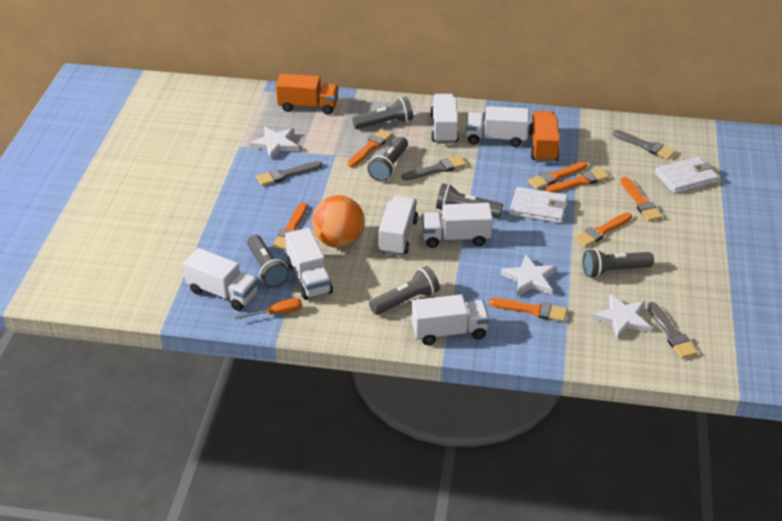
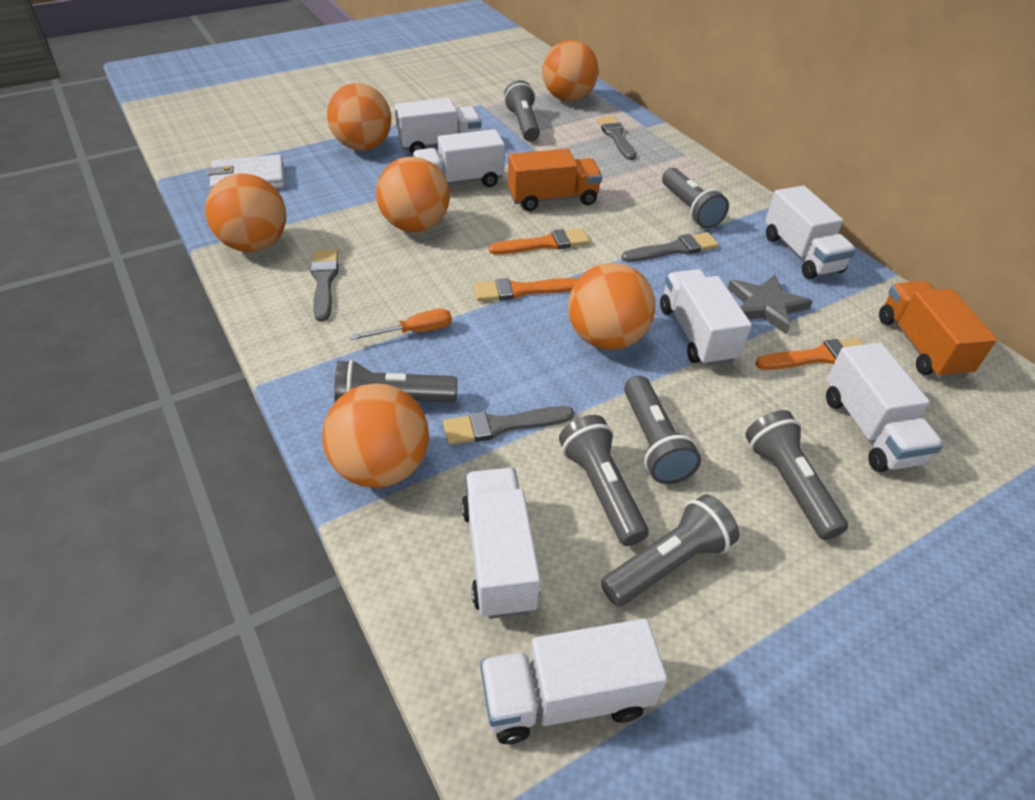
grey flashlight: 6 -> 7
grey star: 0 -> 1
orange ball: 1 -> 6
orange brush: 7 -> 3
white star: 3 -> 0
white wallet: 2 -> 1

